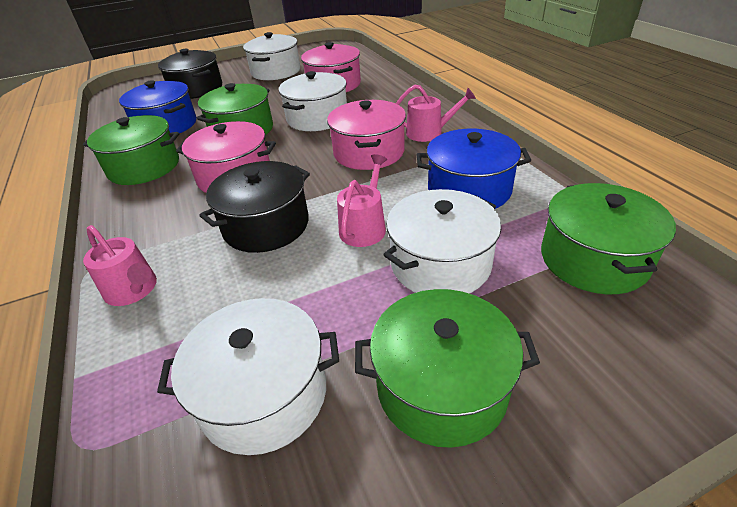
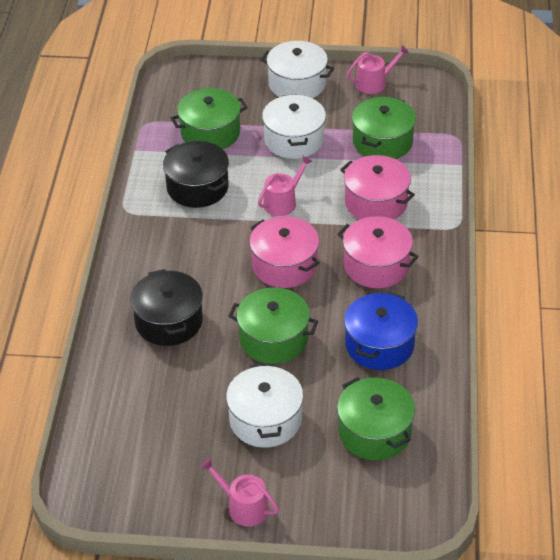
blue pot: 2 -> 1
white pot: 4 -> 3

